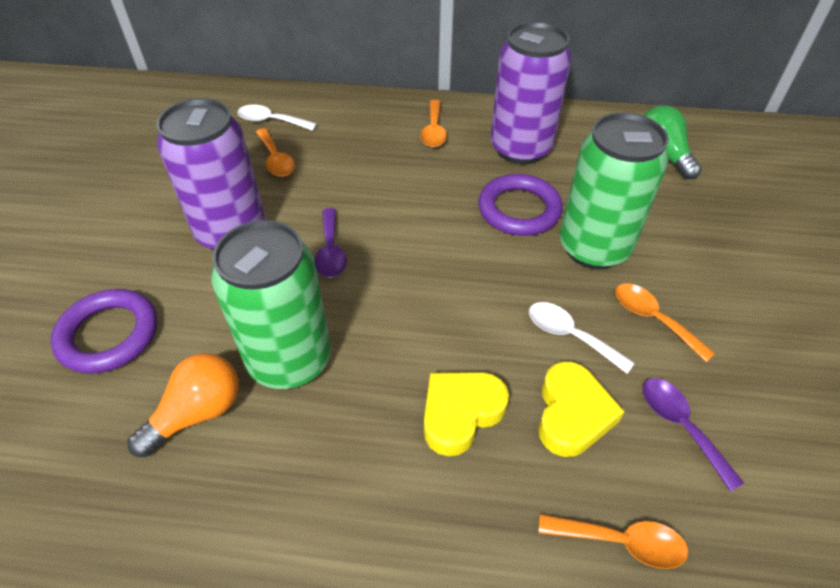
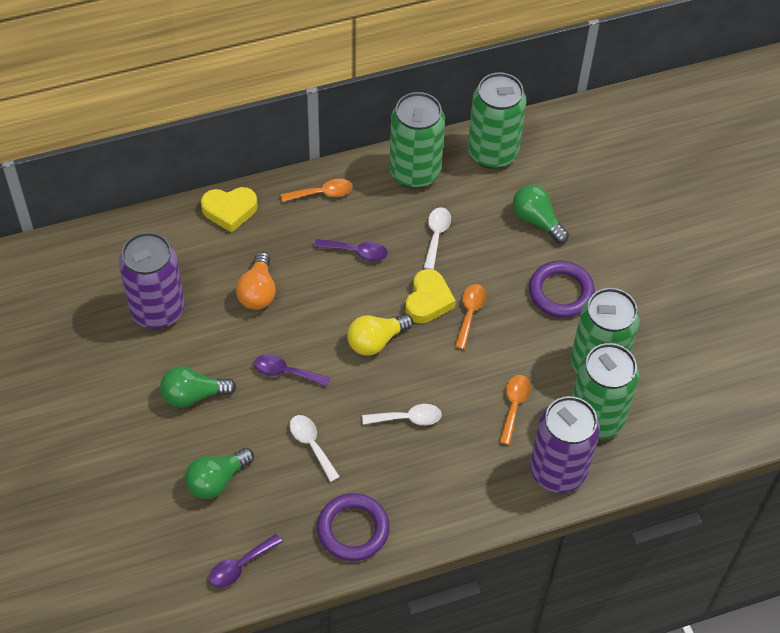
green can: 2 -> 4
green light bulb: 1 -> 3
orange spoon: 4 -> 3
purple spoon: 2 -> 3
white spoon: 2 -> 3
yellow light bulb: 0 -> 1

